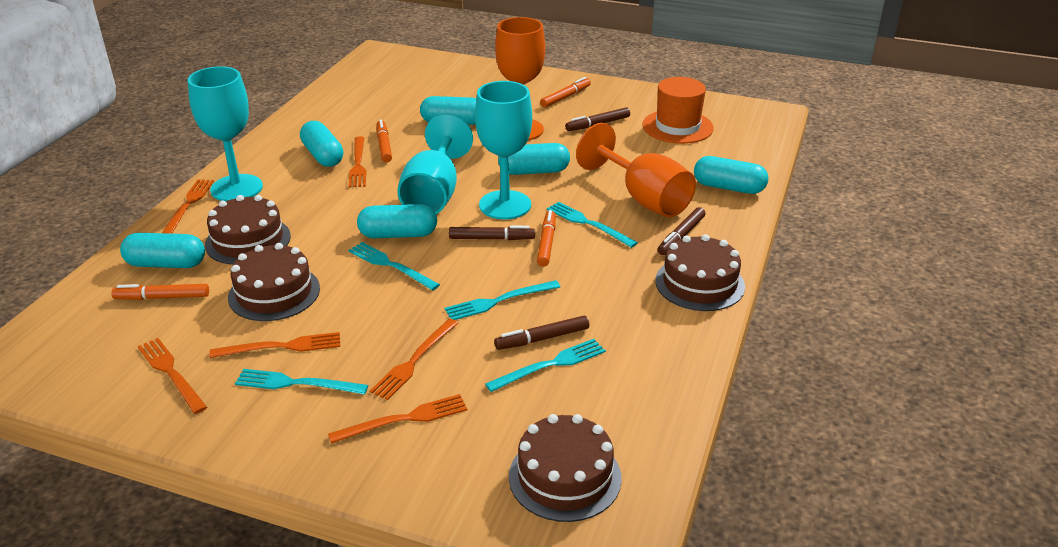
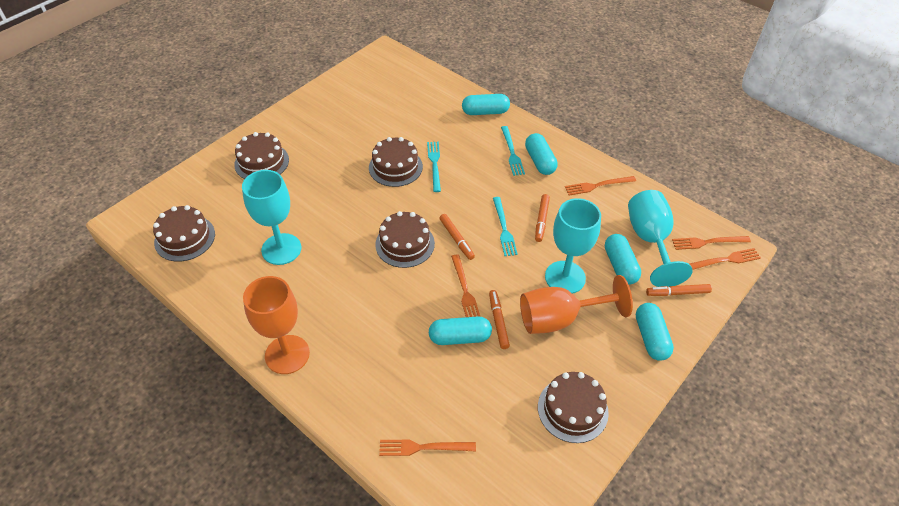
brown cake: 4 -> 5
brown marker: 4 -> 0
orange fork: 6 -> 5
orange hat: 1 -> 0
turquoise capsule: 6 -> 5
turquoise fork: 5 -> 3

